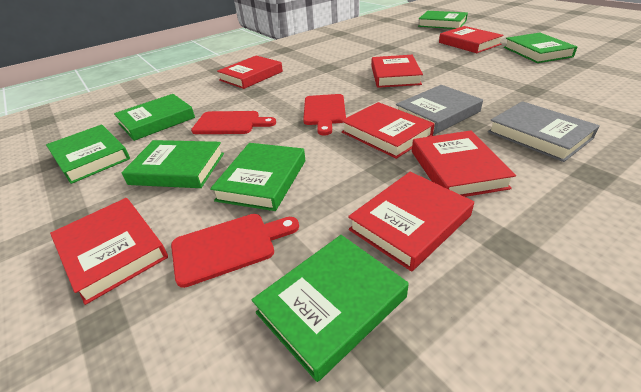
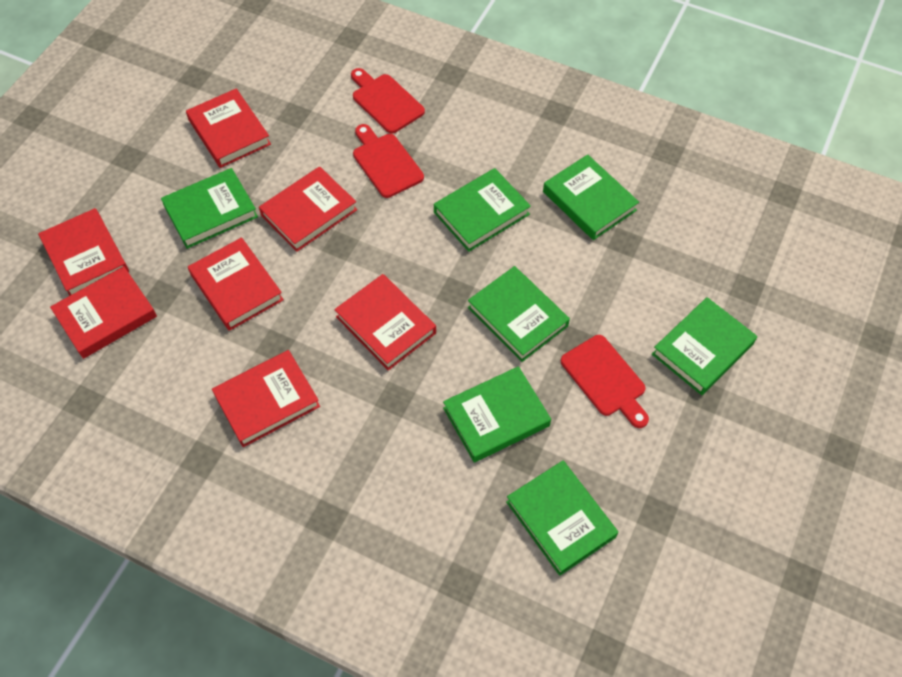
grey book: 2 -> 0

